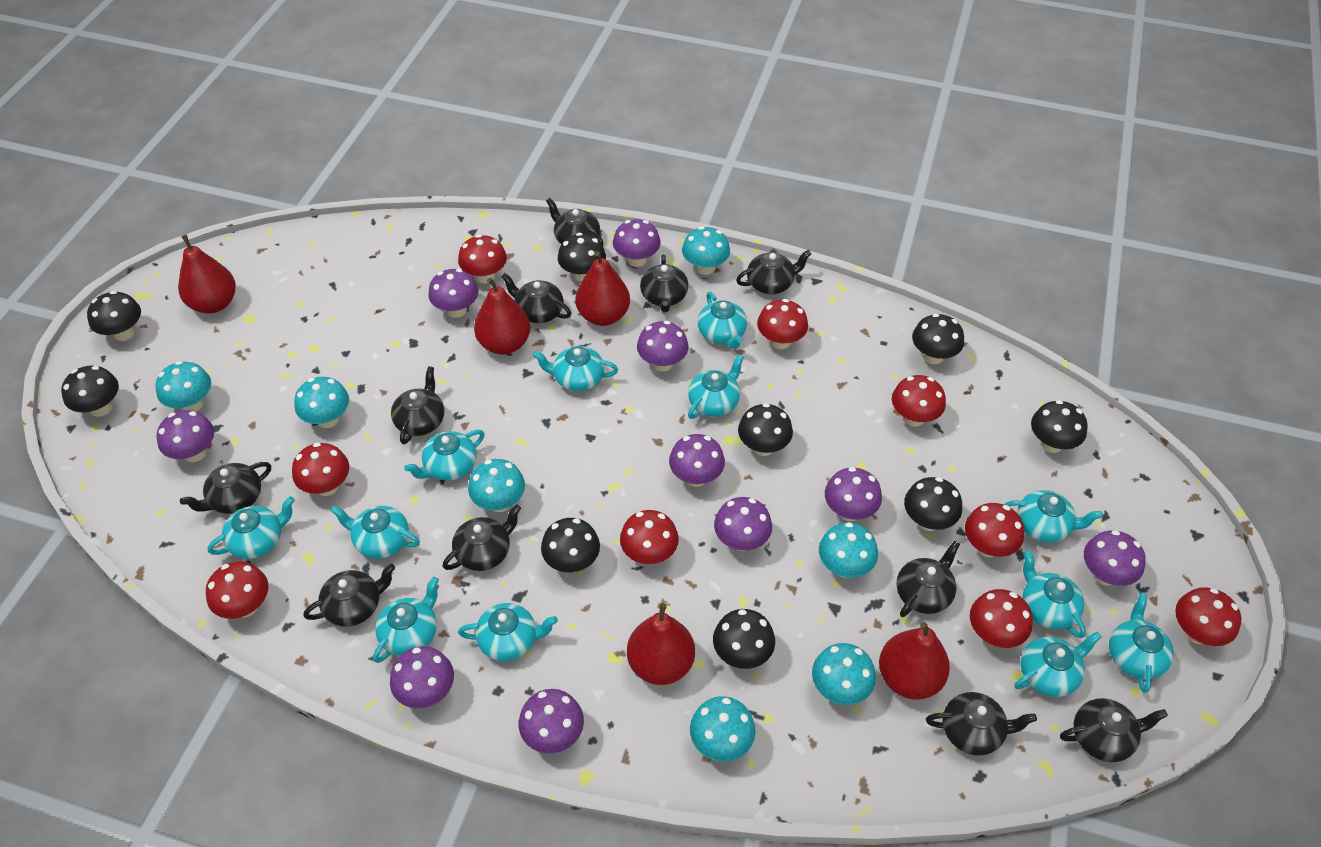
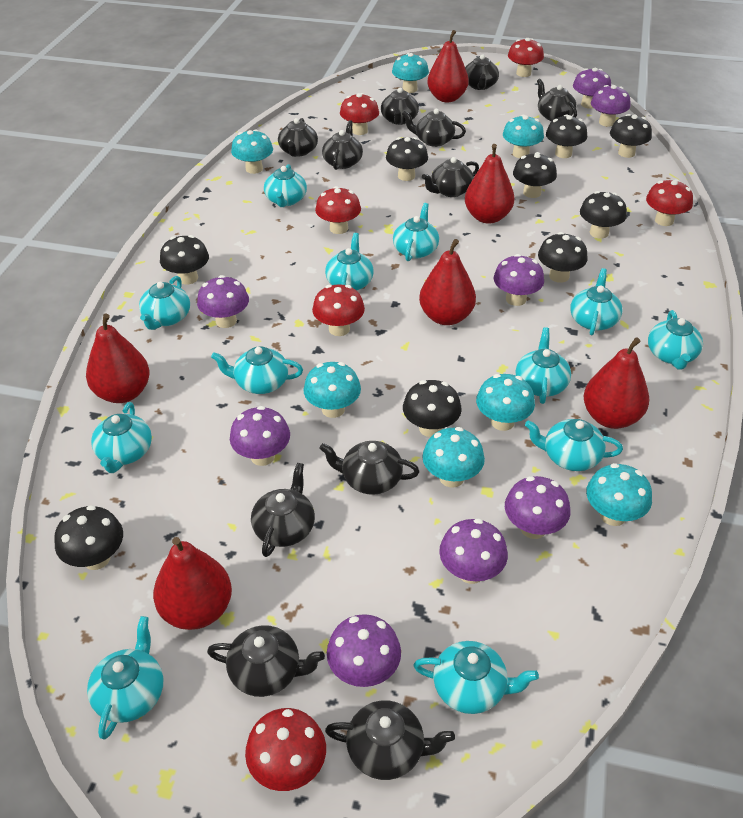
purple mushroom: 10 -> 8
red mushroom: 9 -> 6
red pear: 5 -> 6

